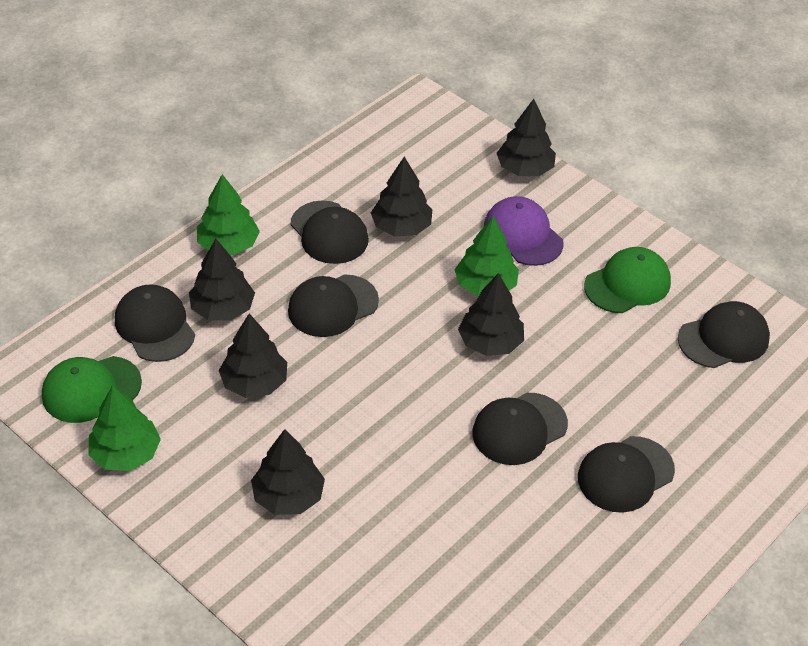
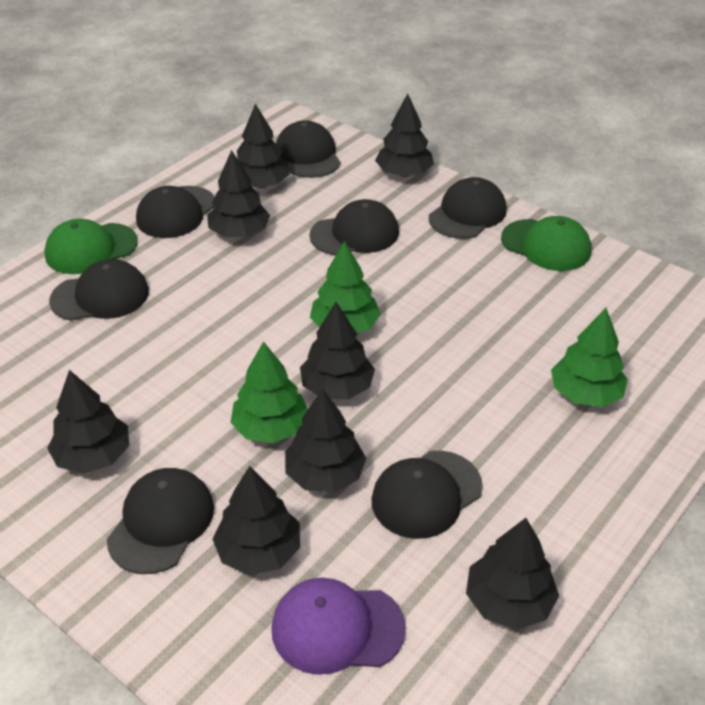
black cap: 6 -> 7
black tree: 6 -> 8

